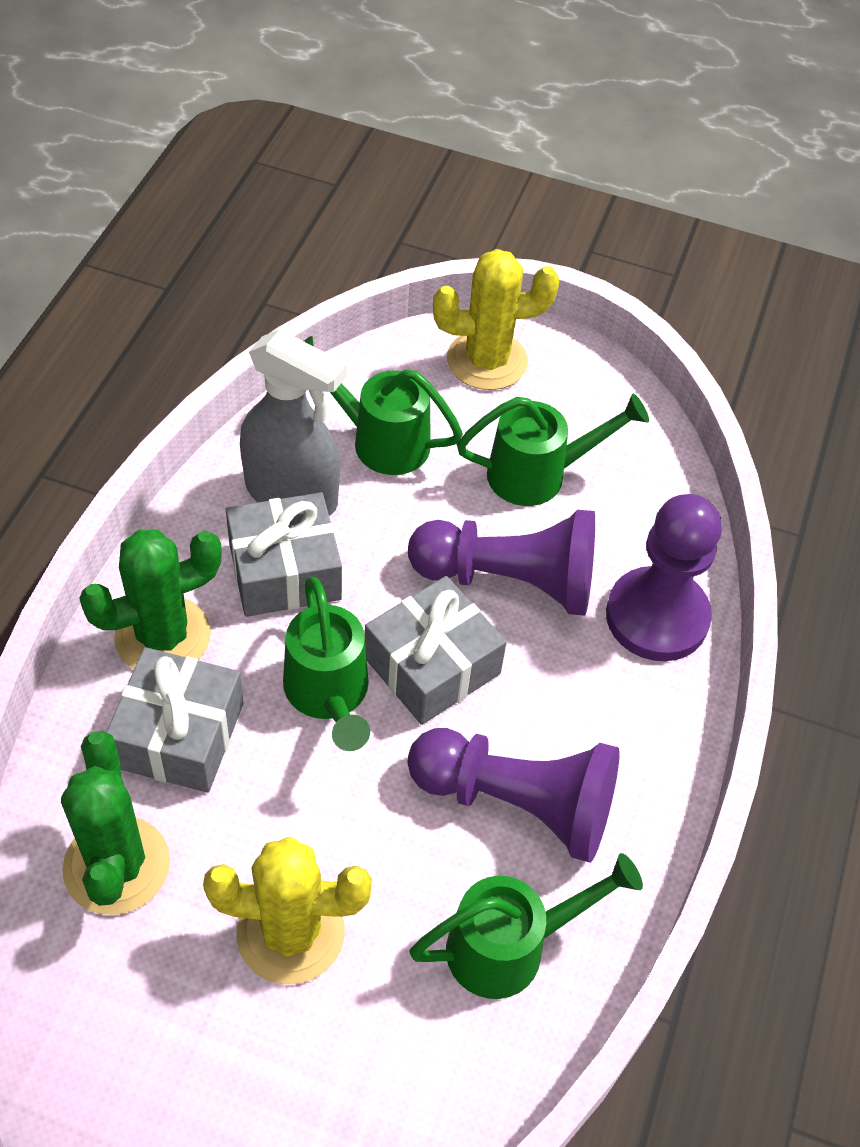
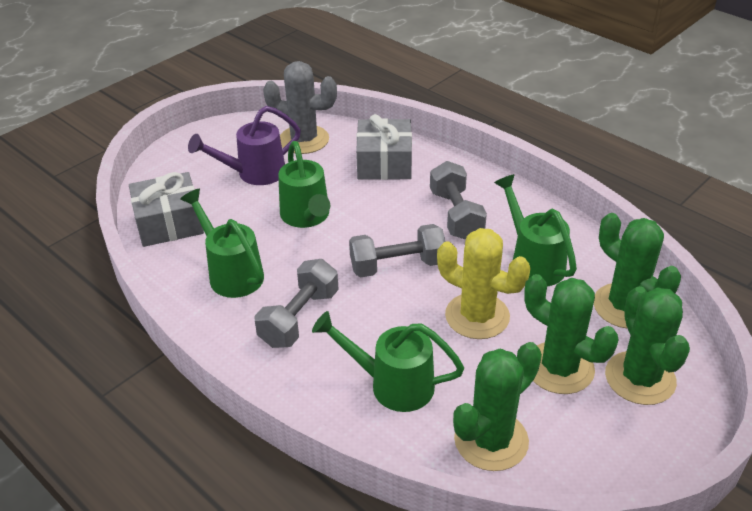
green cactus: 2 -> 4
grey cactus: 0 -> 1
grey dumbbell: 0 -> 3
grey gift: 3 -> 2
grey spray bottle: 1 -> 0
purple pawn: 3 -> 0
purple watering can: 0 -> 1
yellow cactus: 2 -> 1

